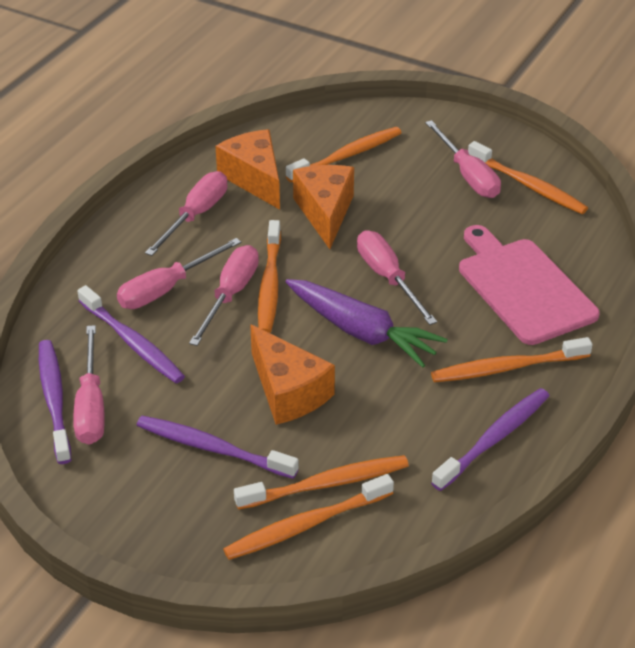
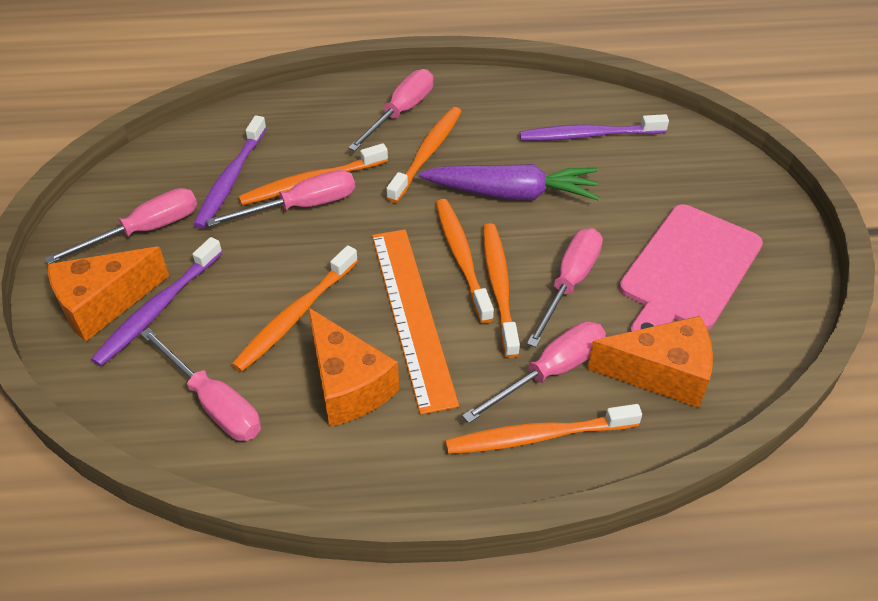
orange ruler: 0 -> 1
purple toothbrush: 4 -> 3

